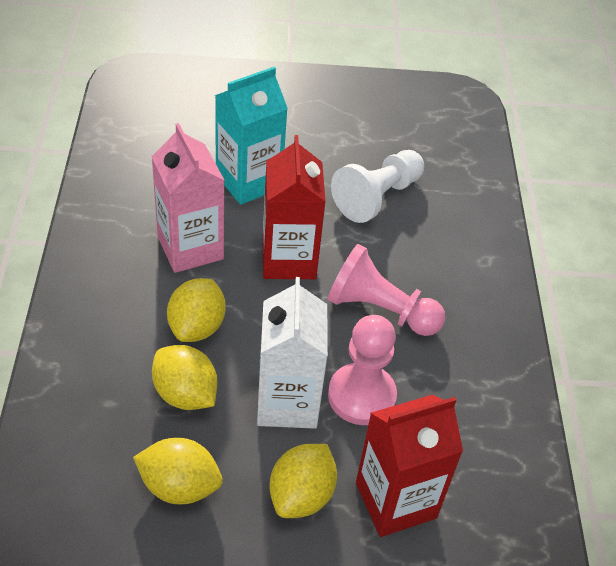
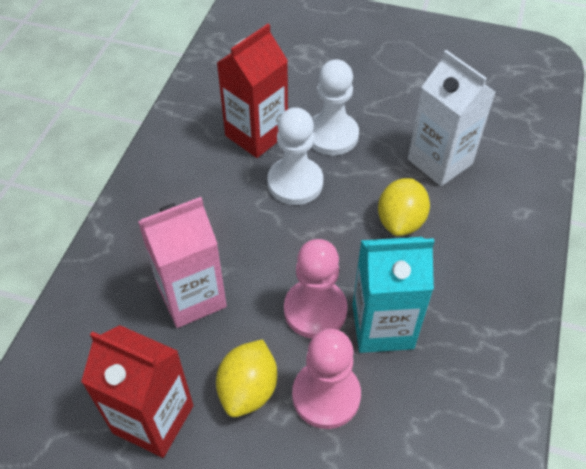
white pawn: 1 -> 2
yellow lemon: 4 -> 2

